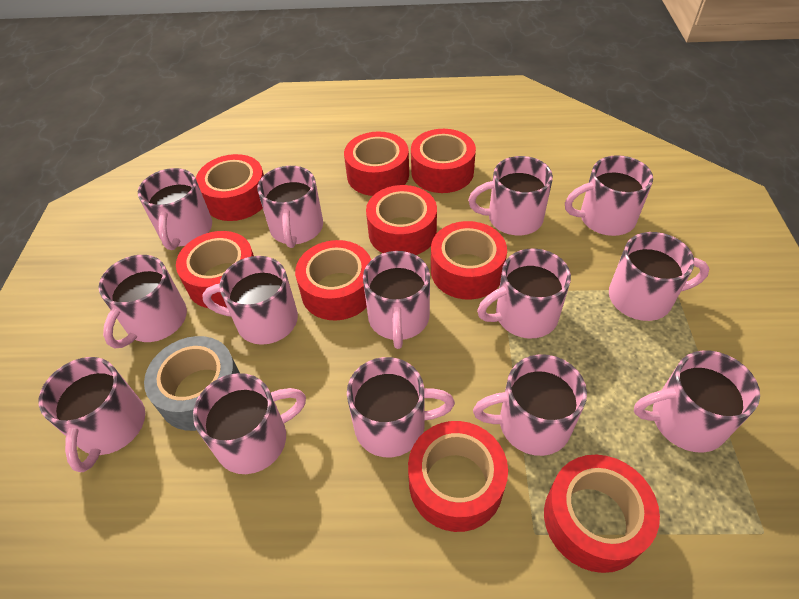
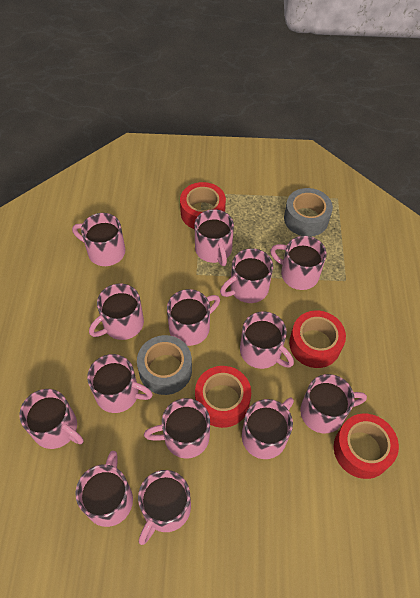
grey tape: 1 -> 2
red tape: 9 -> 4

